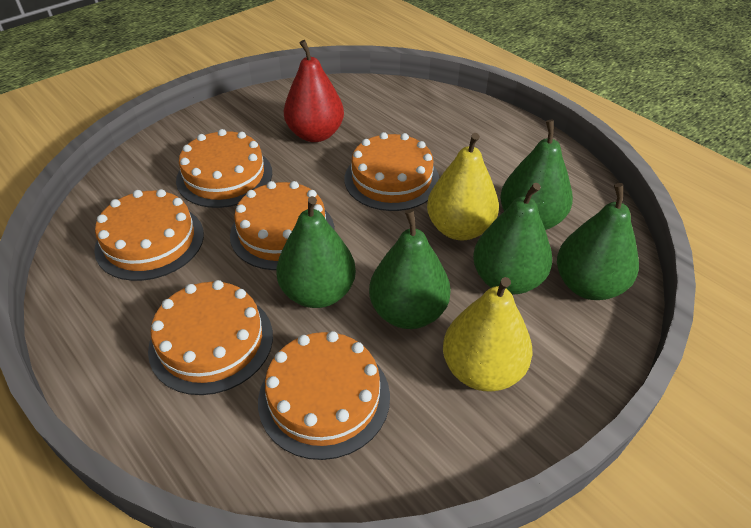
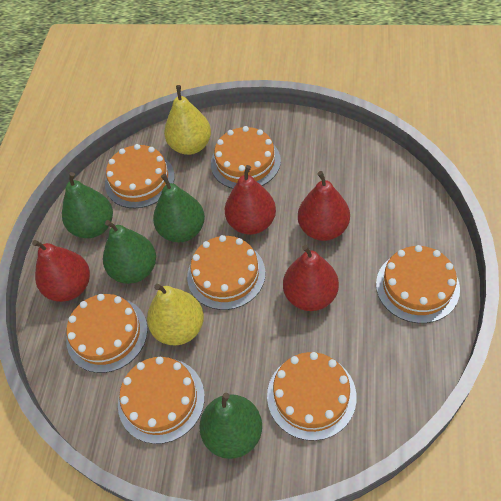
green pear: 5 -> 4
orange cake: 6 -> 7
red pear: 1 -> 4

